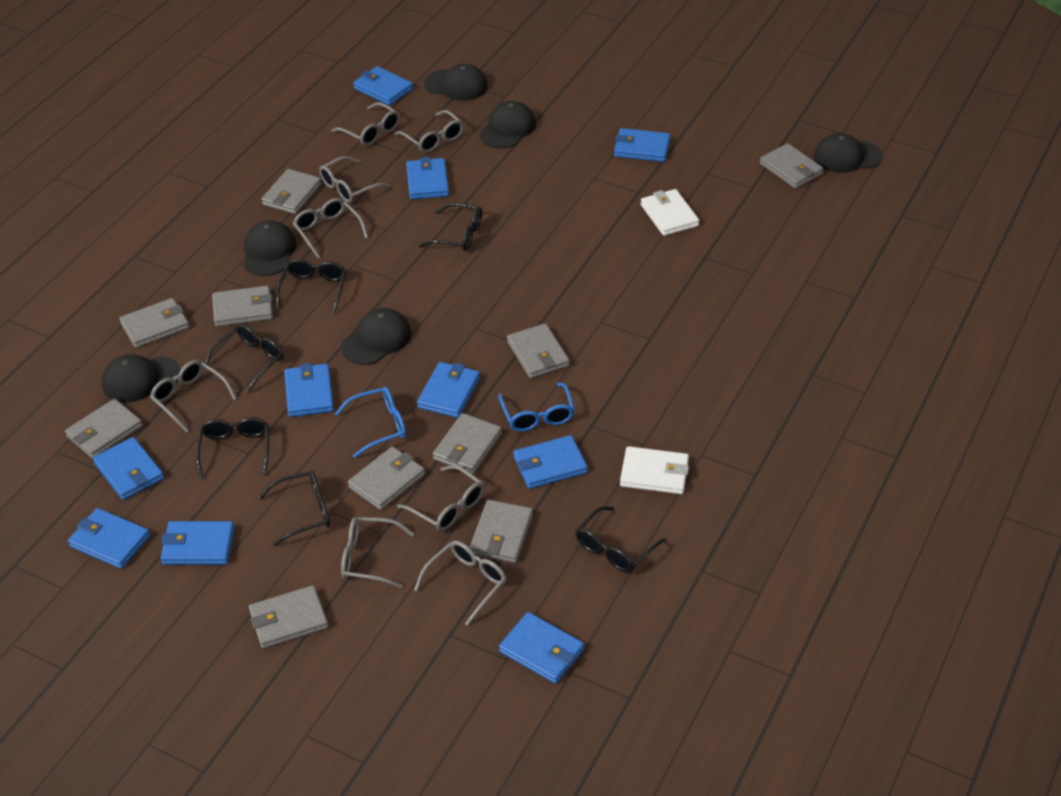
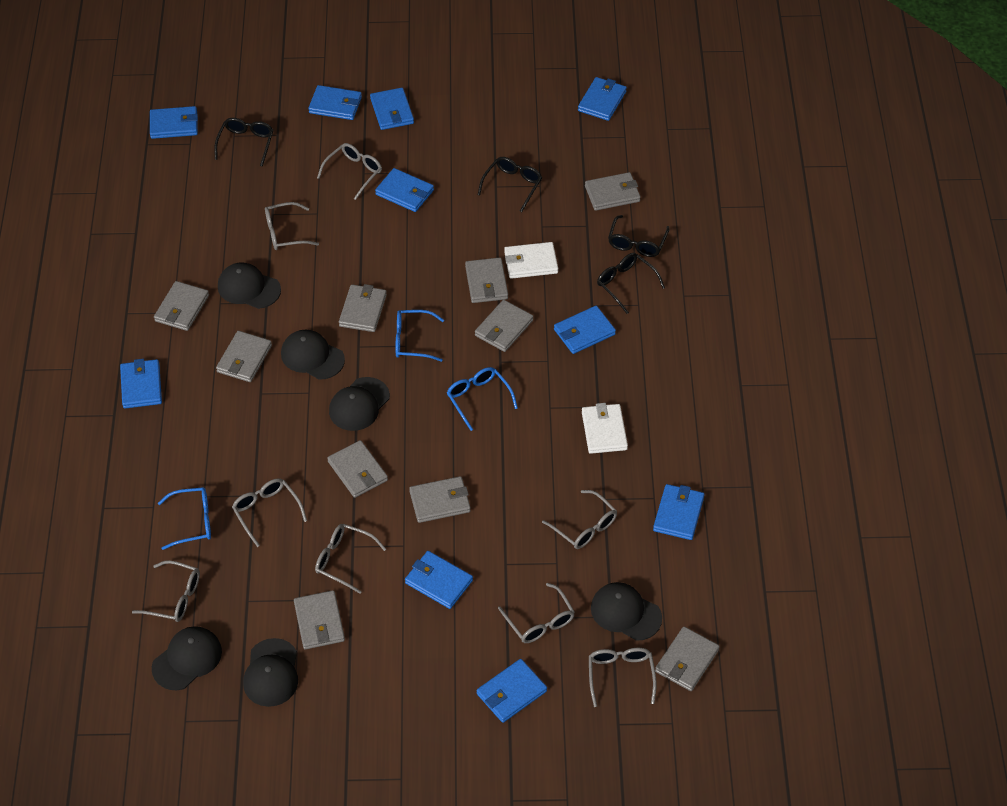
black glasses: 6 -> 4
blue glasses: 2 -> 3

